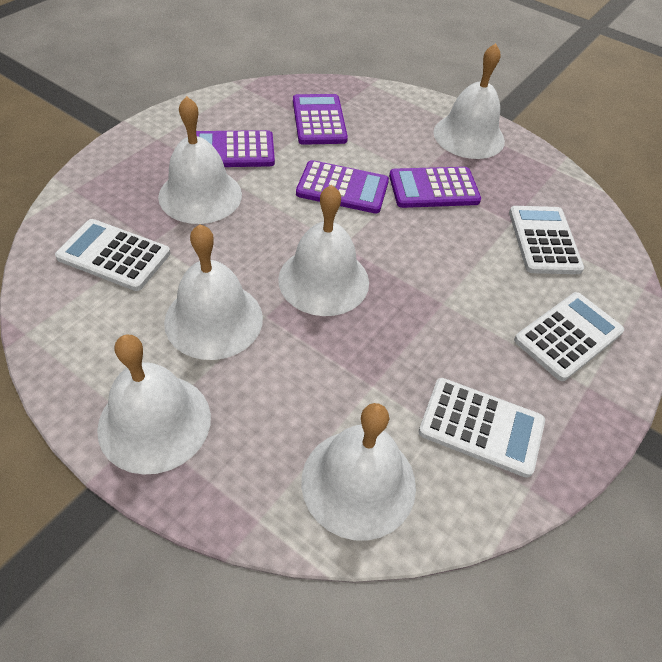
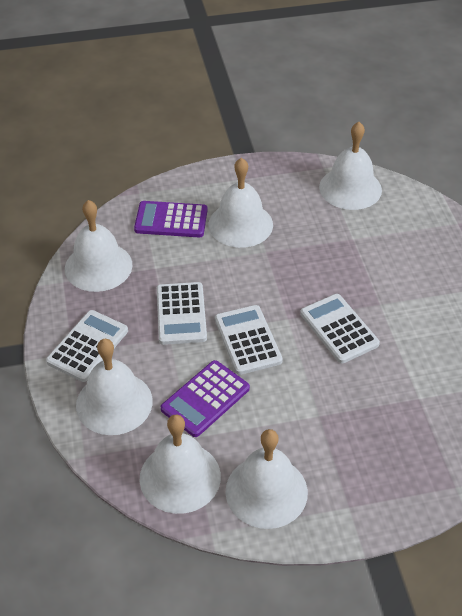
purple calculator: 4 -> 2

